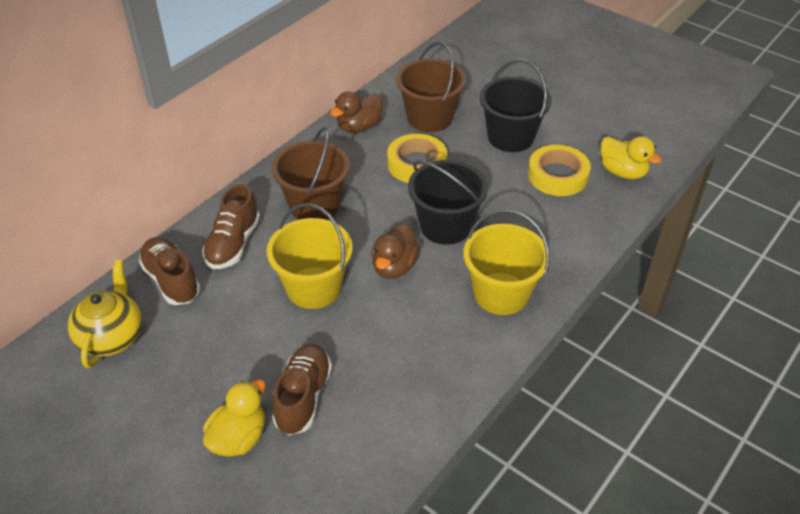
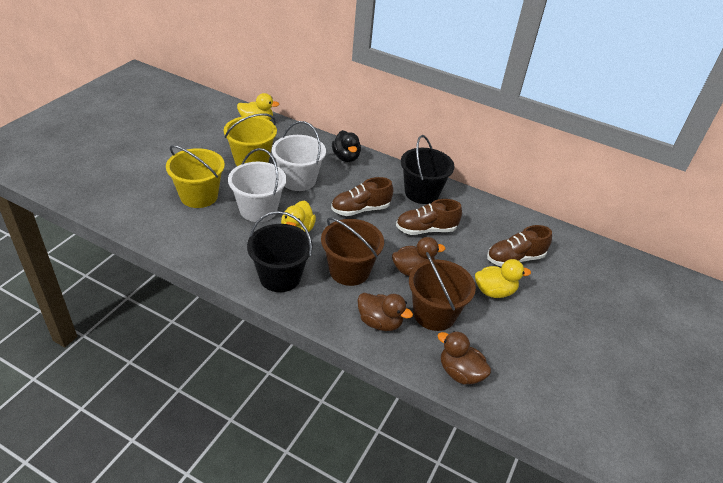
black duck: 0 -> 1
brown duck: 2 -> 3
white bucket: 0 -> 2
yellow duck: 2 -> 3
yellow tape: 2 -> 0
yellow teapot: 1 -> 0

